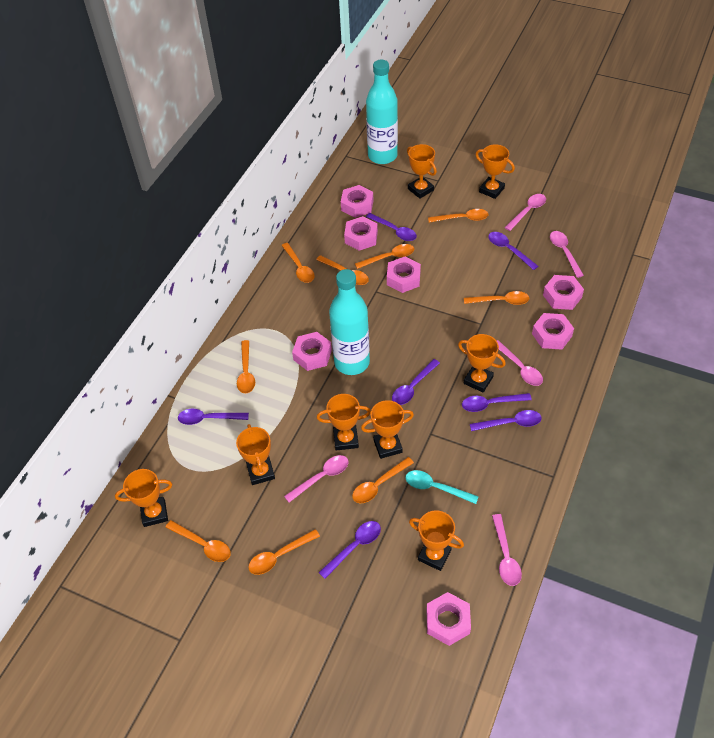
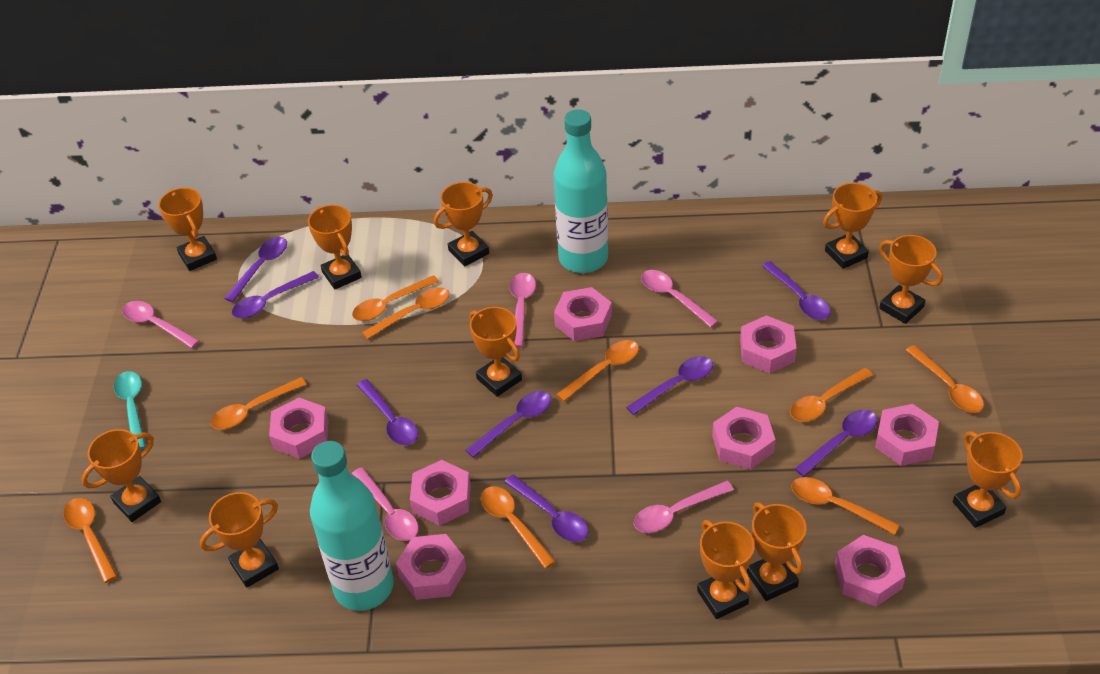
orange trophy: 8 -> 11
pink nut: 7 -> 8
purple spoon: 7 -> 8

